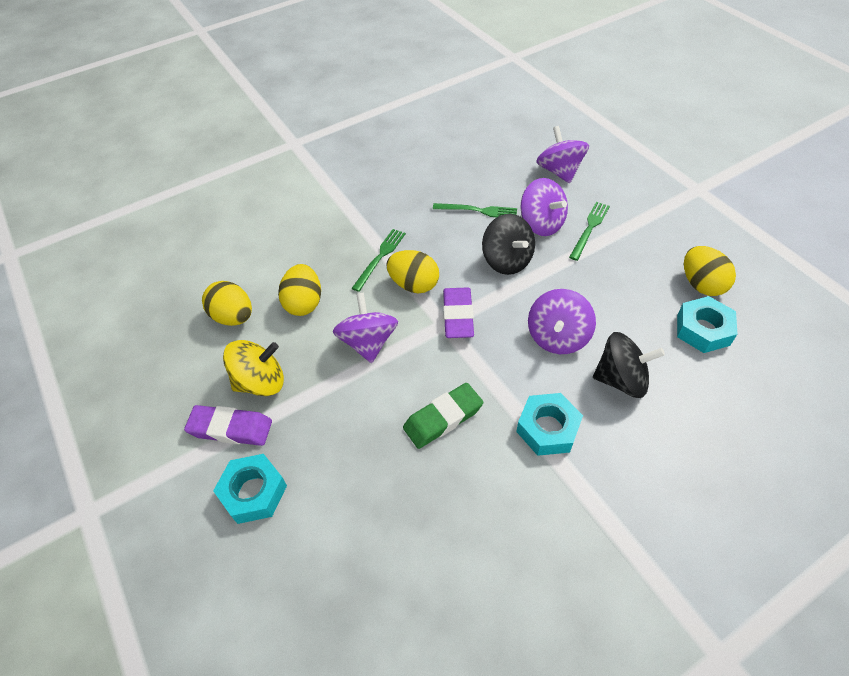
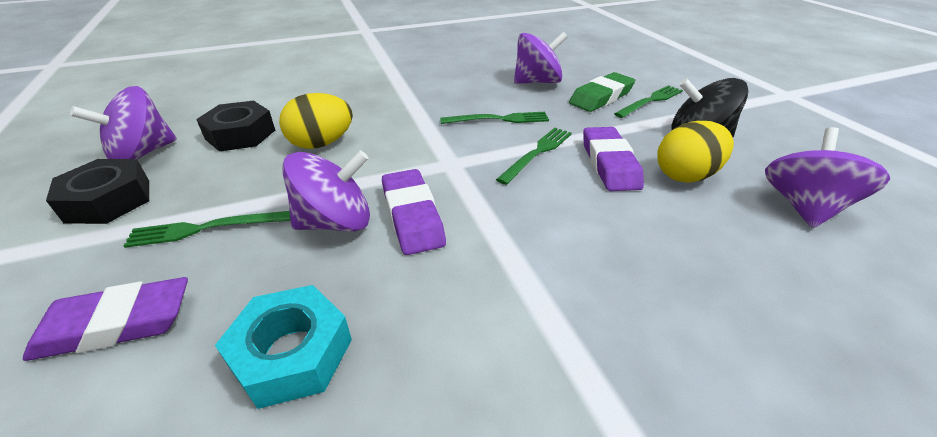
black nut: 0 -> 2
black spinning top: 2 -> 1
green fork: 3 -> 4
purple eraser: 2 -> 3
turquoise nut: 3 -> 1
yellow egg: 4 -> 2
yellow spinning top: 1 -> 0

